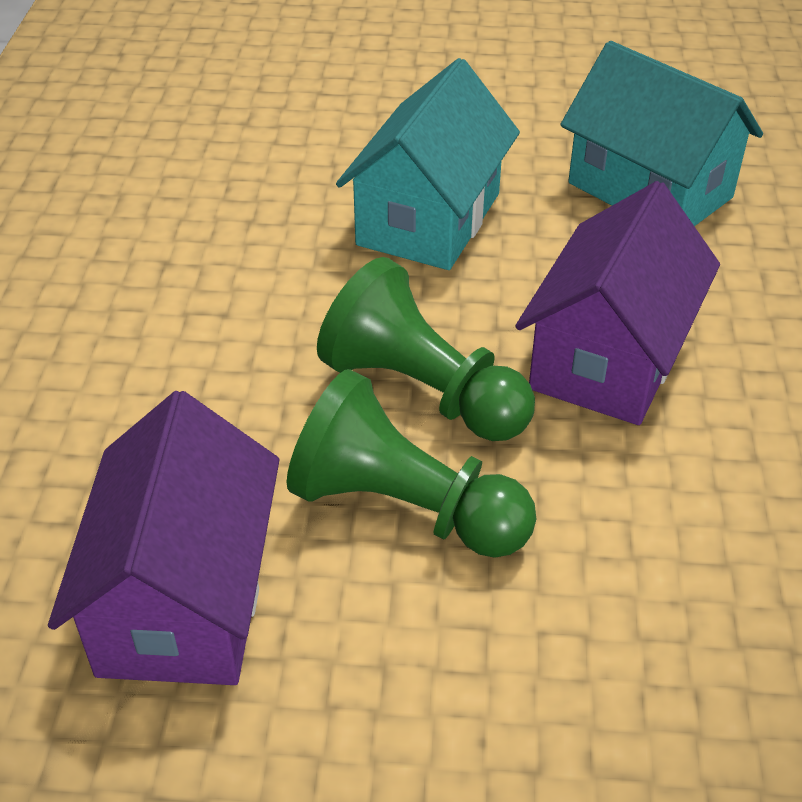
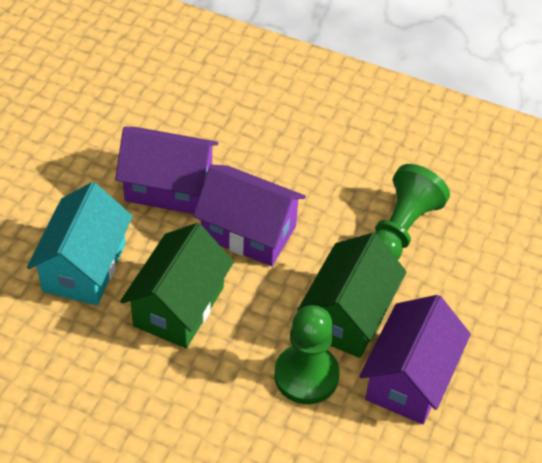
green house: 0 -> 2
purple house: 2 -> 3
turquoise house: 2 -> 1

